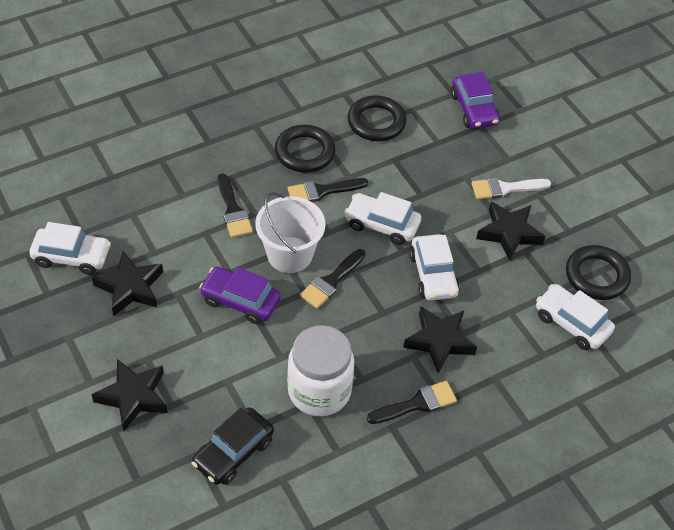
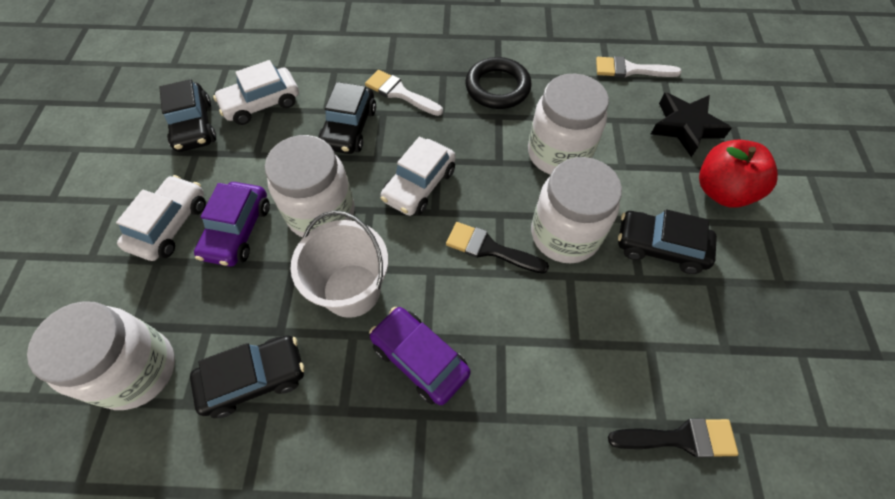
black brush: 4 -> 2
black car: 1 -> 4
black ring: 3 -> 1
black star: 4 -> 1
red apple: 0 -> 1
white brush: 1 -> 2
white car: 4 -> 3
white jar: 1 -> 4

